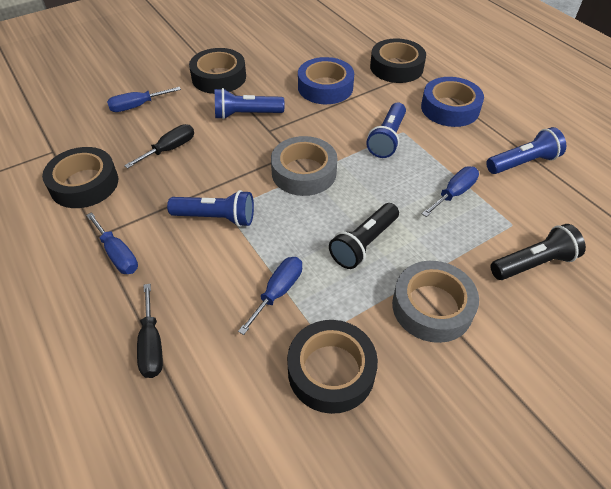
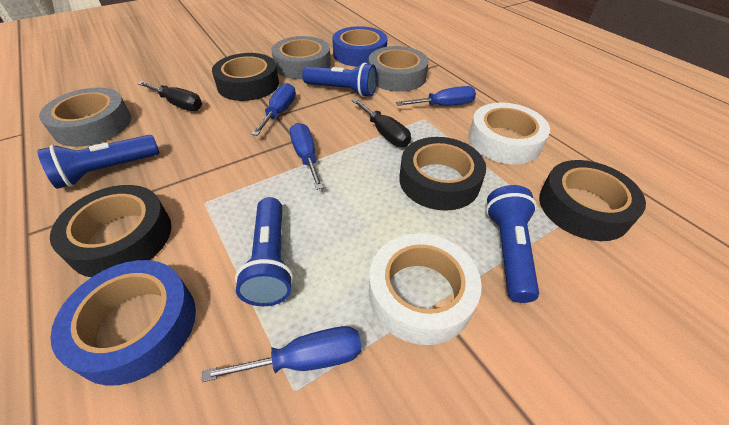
black flashlight: 2 -> 0
grey tape: 2 -> 3
white tape: 0 -> 2

